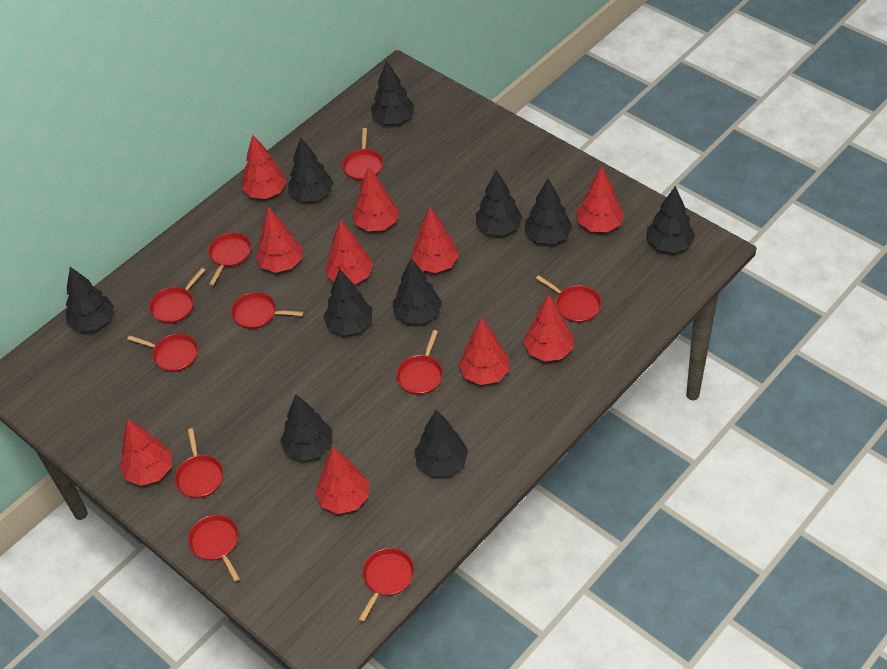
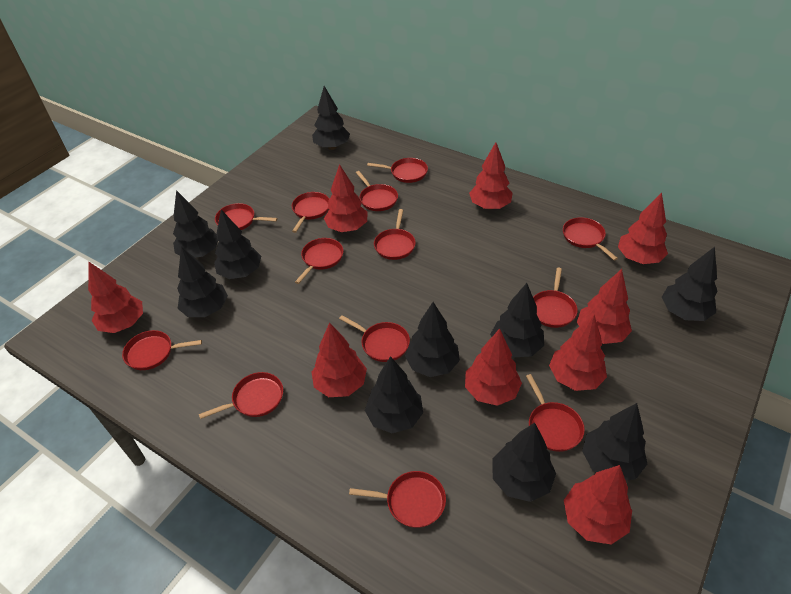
red pan: 10 -> 13
red tree: 10 -> 9

